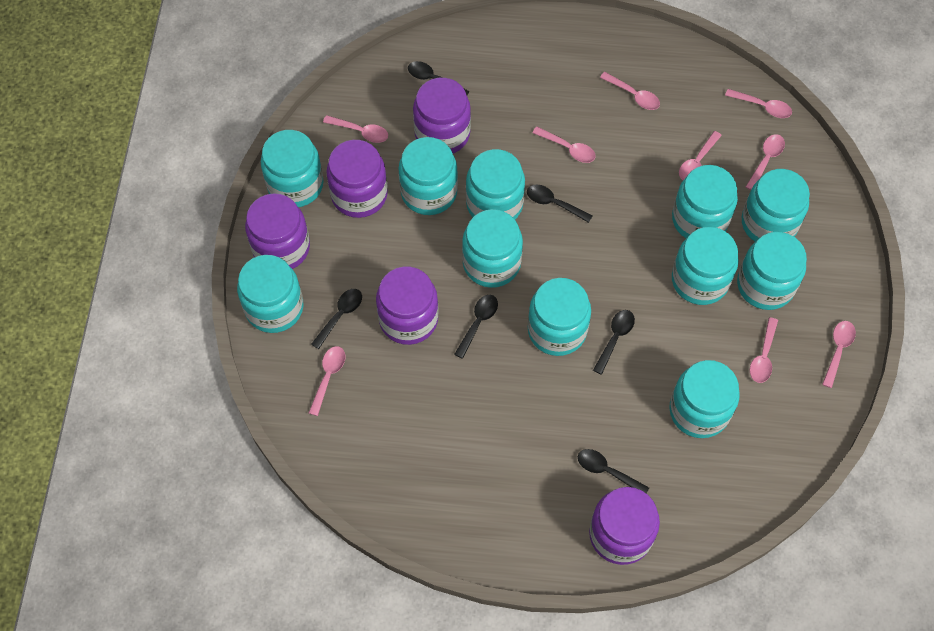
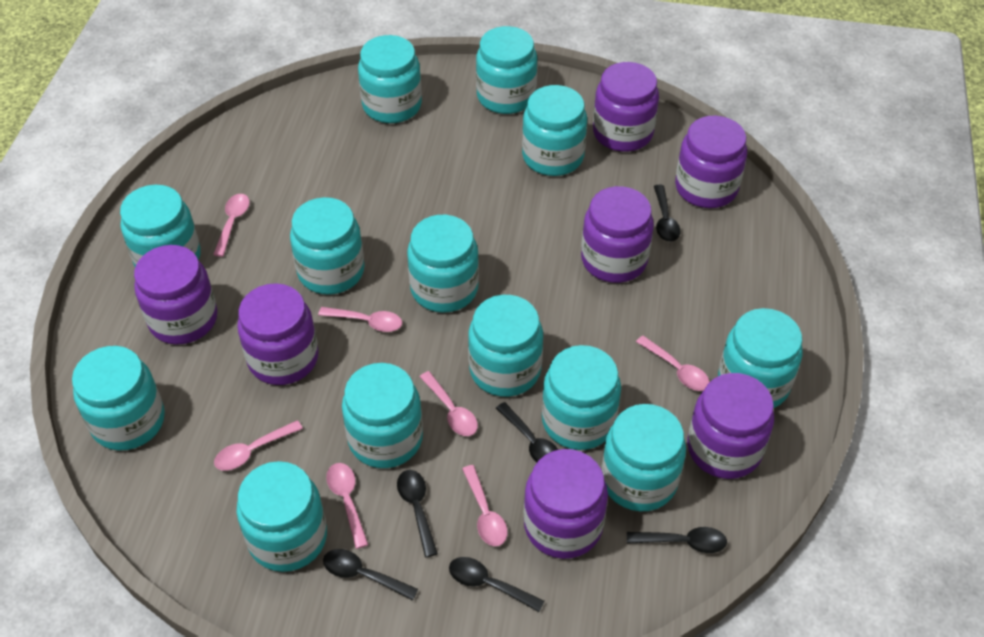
pink spoon: 9 -> 7
purple jar: 5 -> 7
turquoise jar: 11 -> 13

